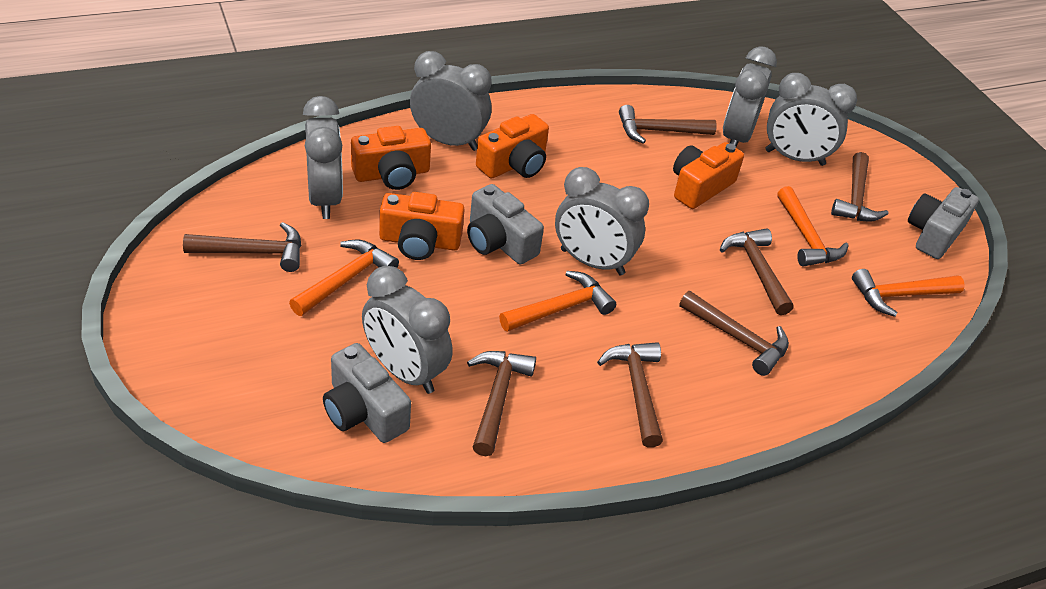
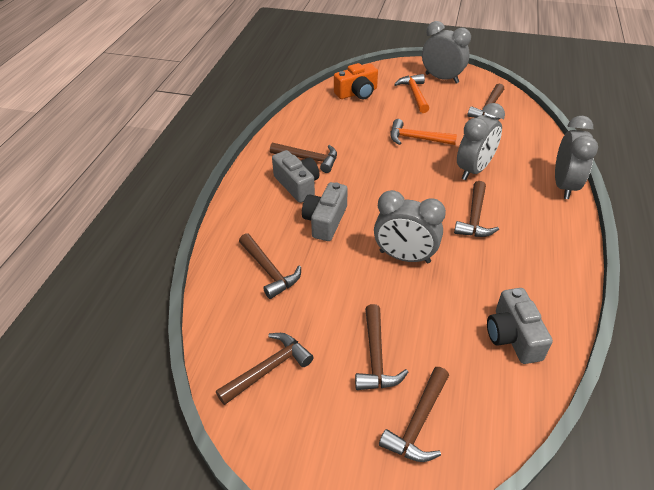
grey clock: 6 -> 4
orange camera: 4 -> 1
orange hammer: 4 -> 2

